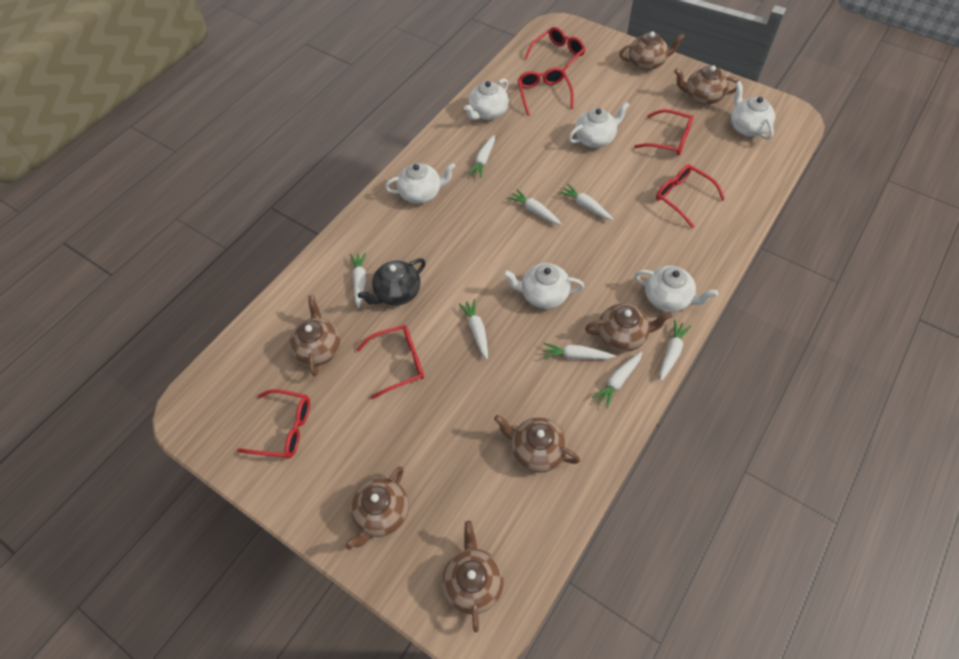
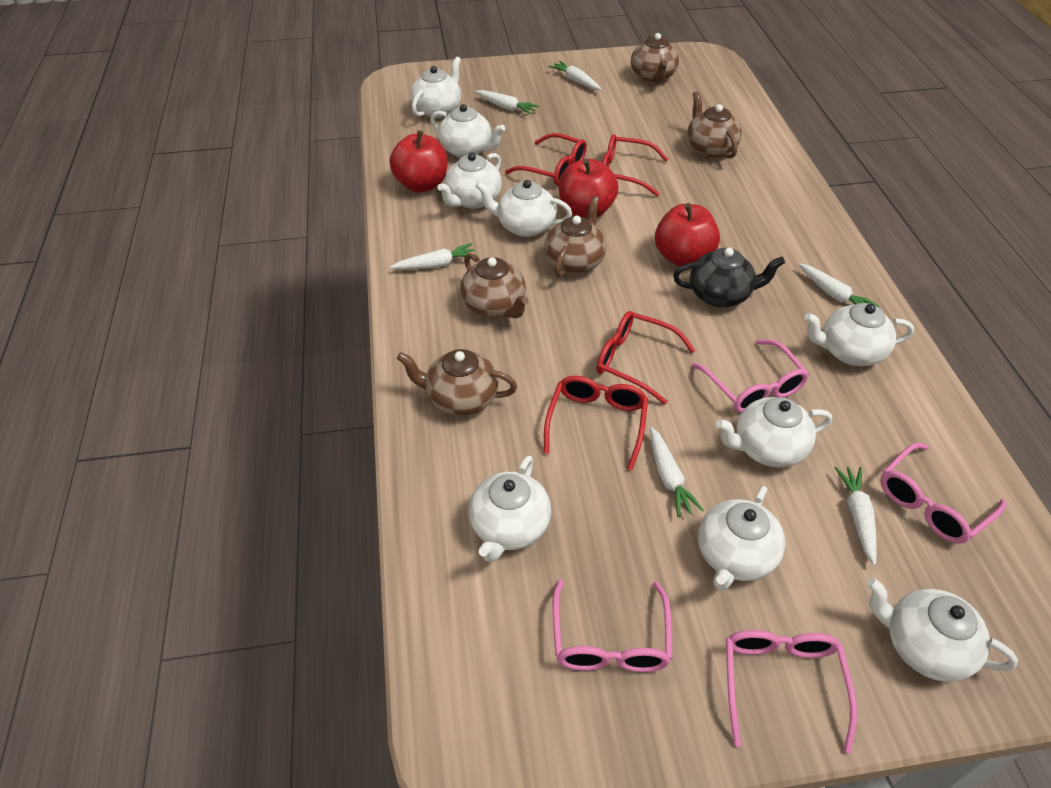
brown teapot: 7 -> 5
pink glasses: 0 -> 4
red apple: 0 -> 3
red glasses: 6 -> 4
white carrot: 8 -> 6
white teapot: 6 -> 9

